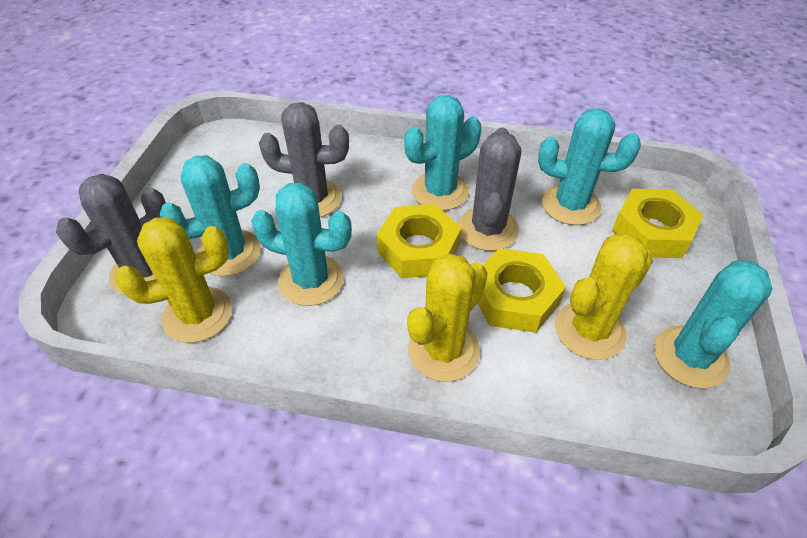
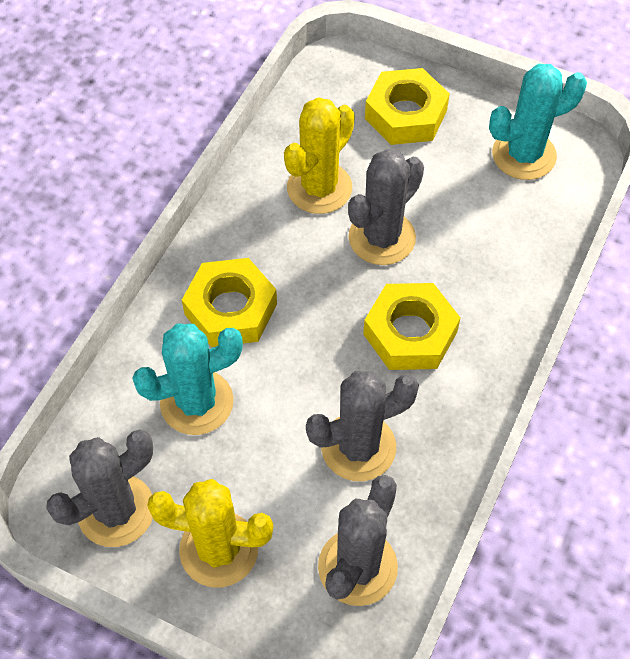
grey cactus: 3 -> 4
turquoise cactus: 5 -> 2
yellow cactus: 3 -> 2

